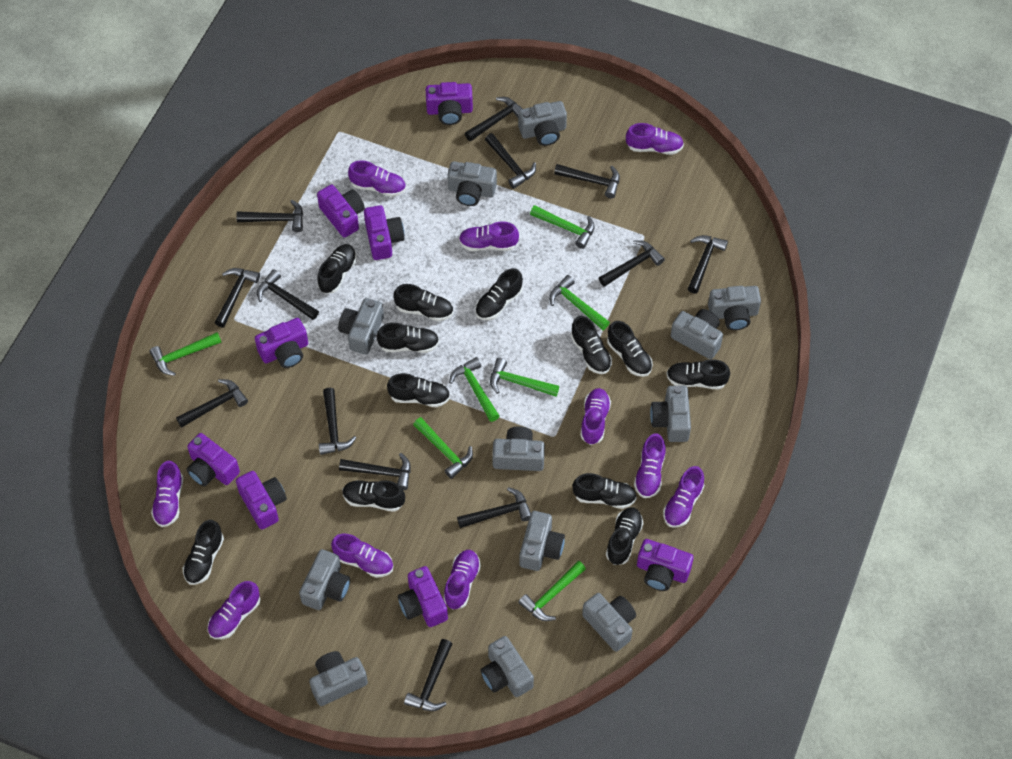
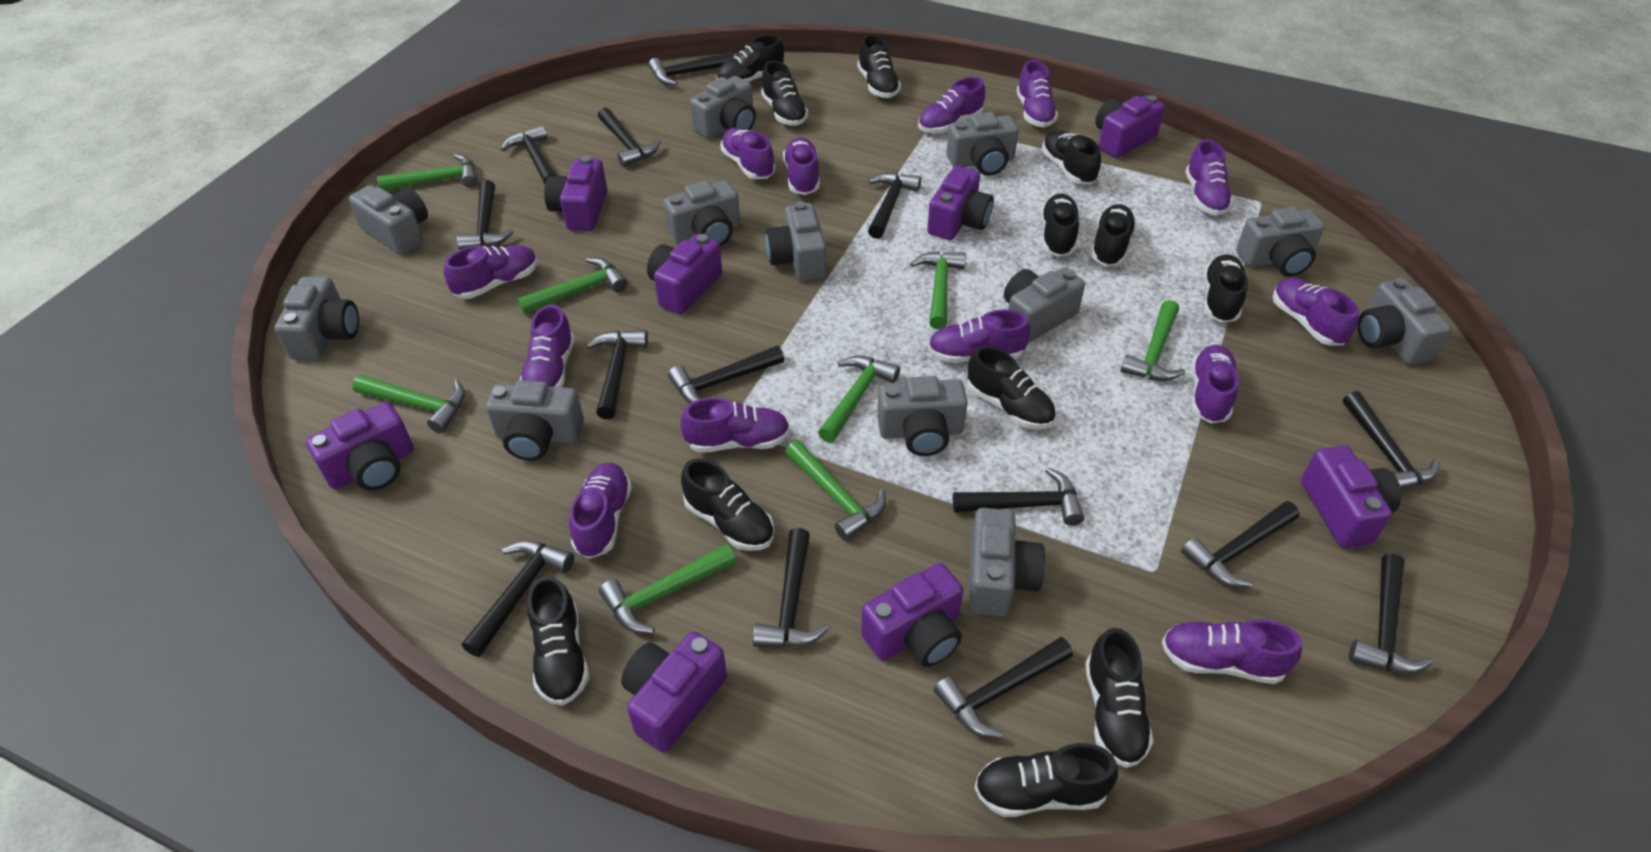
black hammer: 13 -> 14
green hammer: 7 -> 8
purple shoe: 10 -> 13

